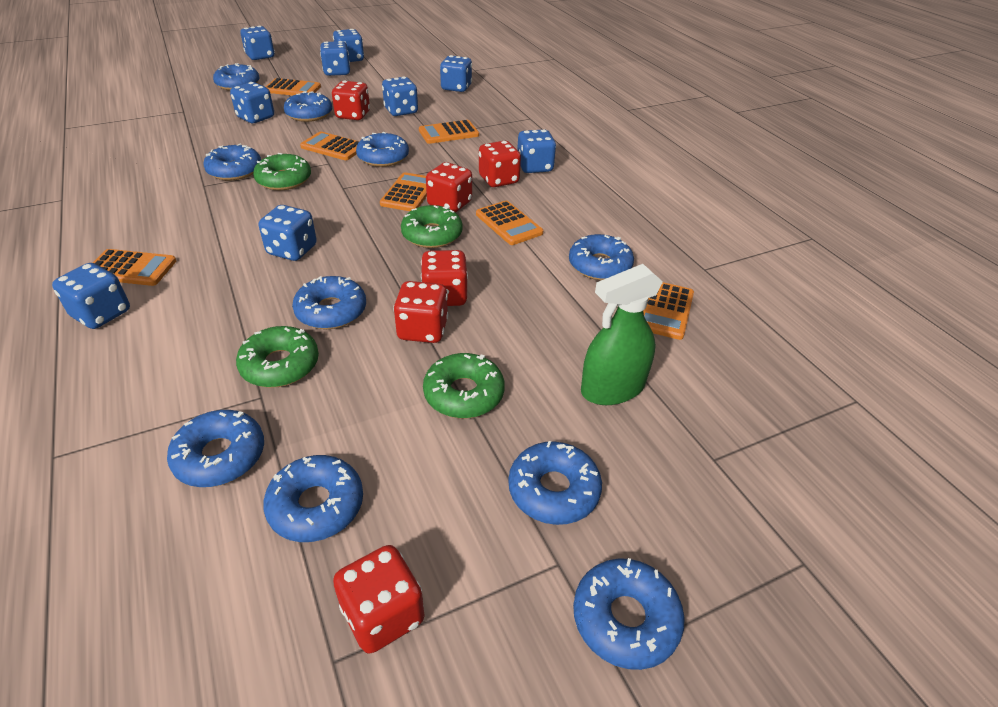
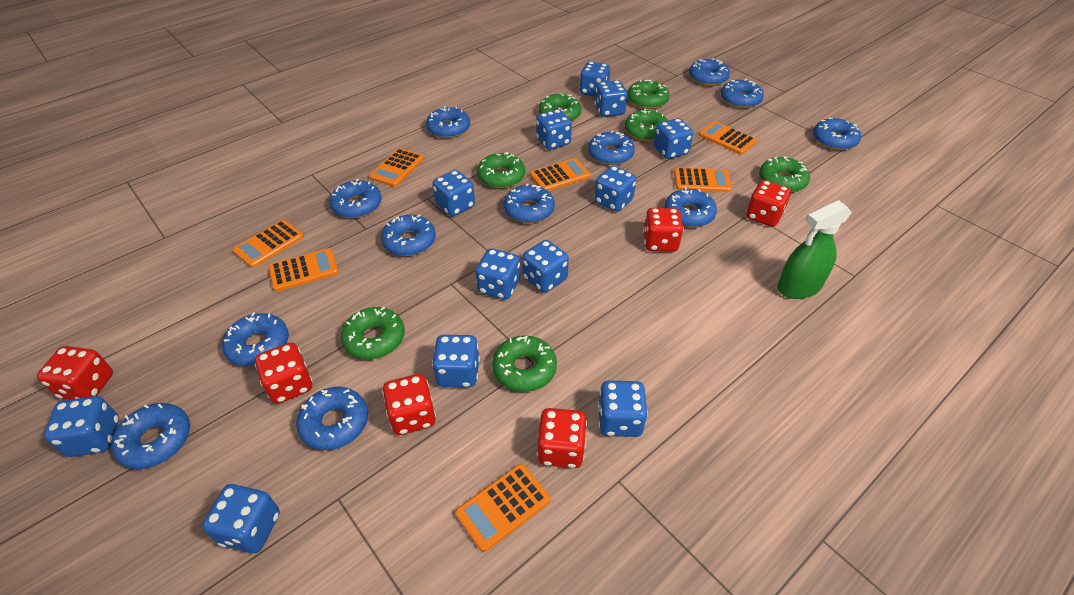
blue dice: 9 -> 12
blue donut: 10 -> 12
green donut: 4 -> 7

